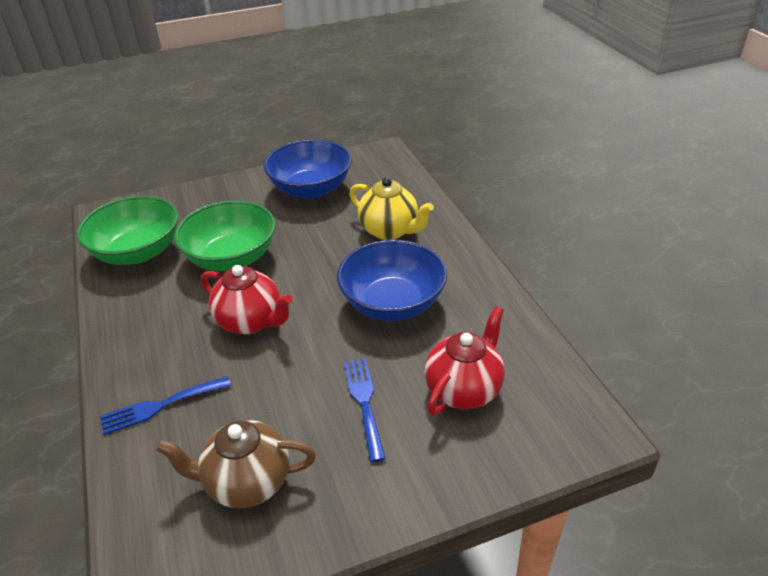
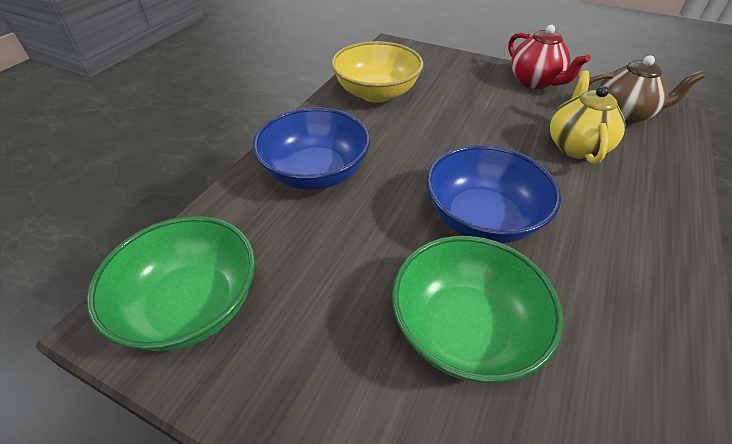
blue fork: 2 -> 0
red teapot: 2 -> 1
yellow bowl: 0 -> 1

